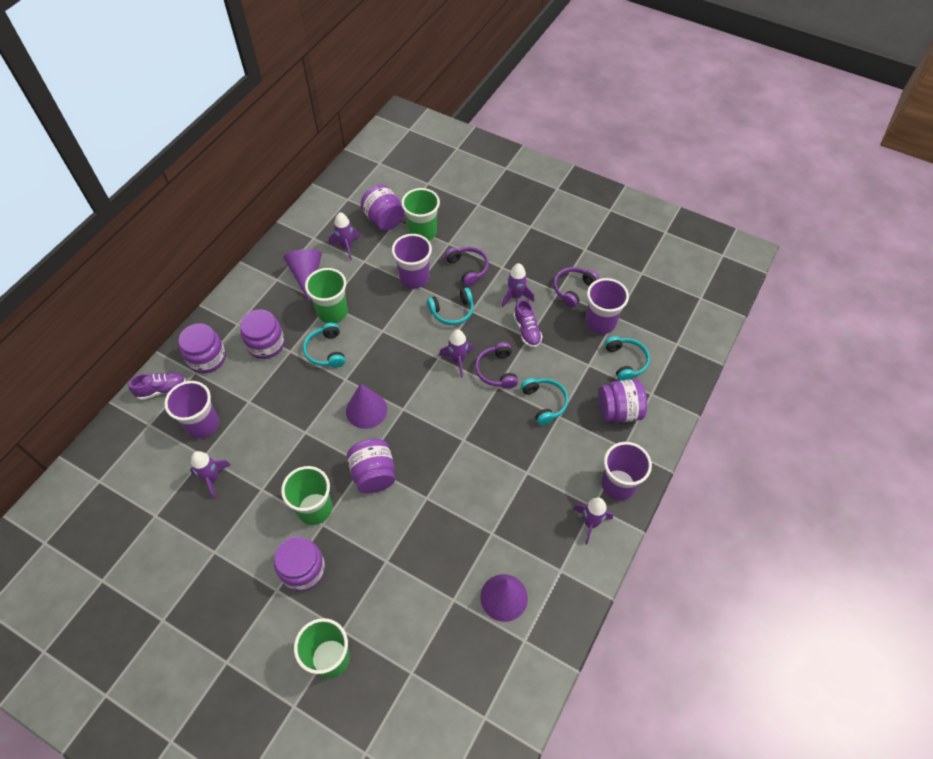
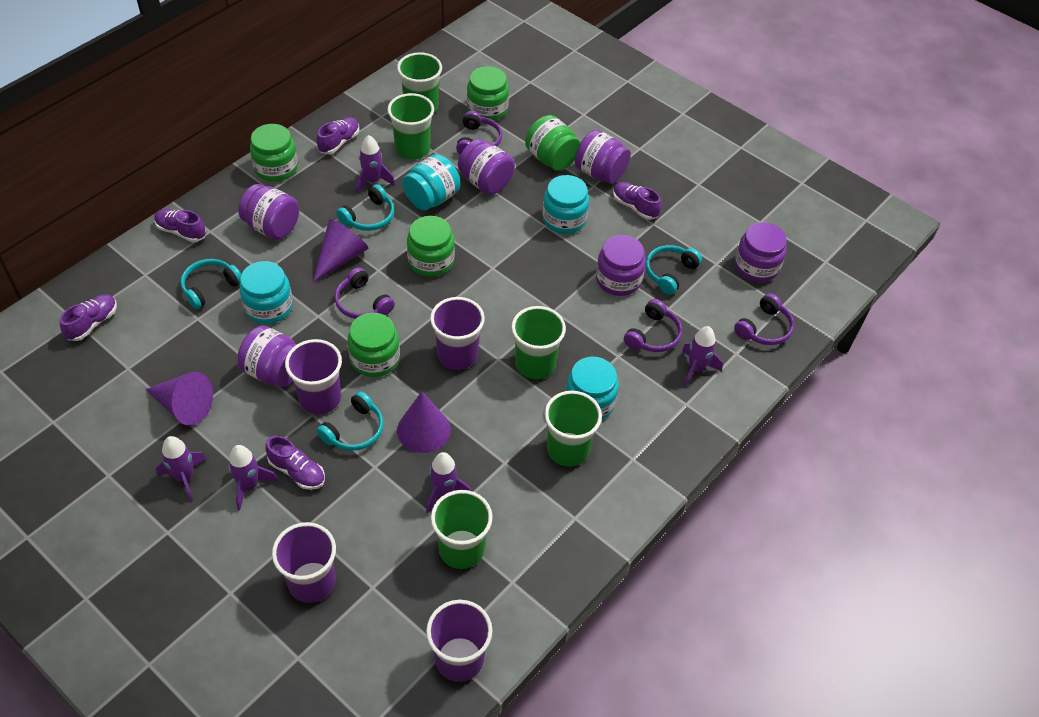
green cup: 4 -> 5
green jar: 0 -> 5
purple headphones: 3 -> 4
purple shoe: 2 -> 5
turquoise jar: 0 -> 4

